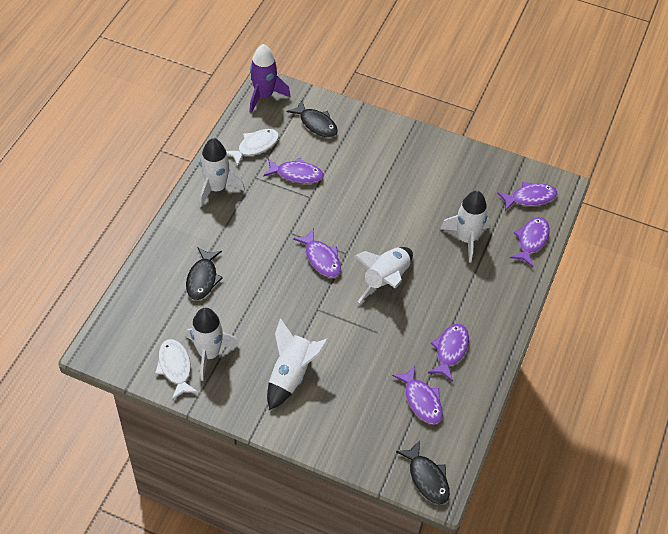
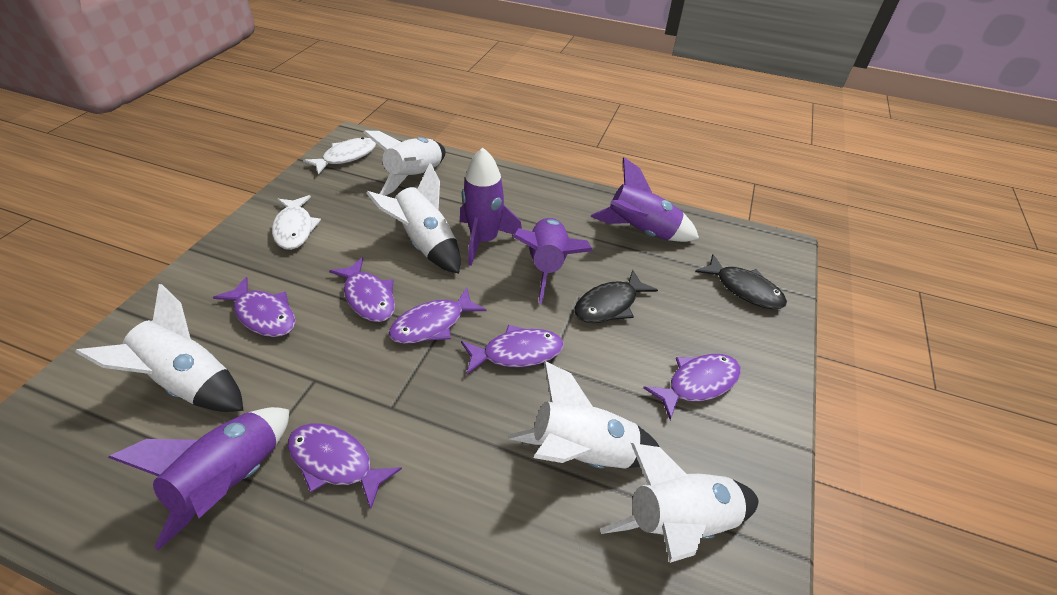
black fish: 3 -> 2
purple rocket: 1 -> 4

